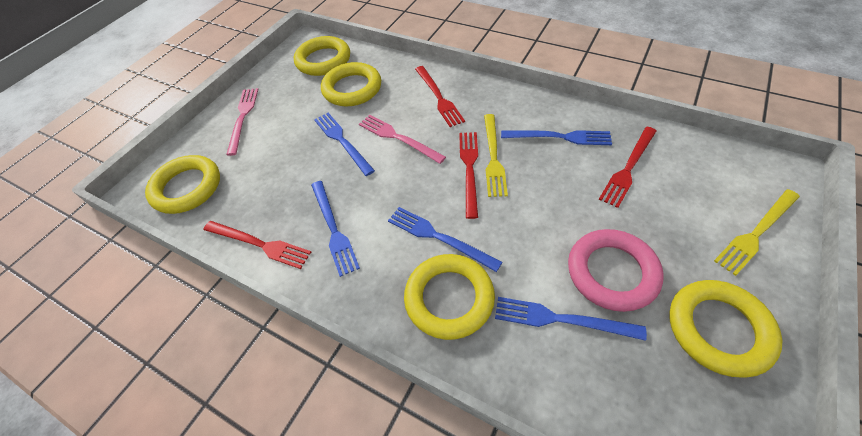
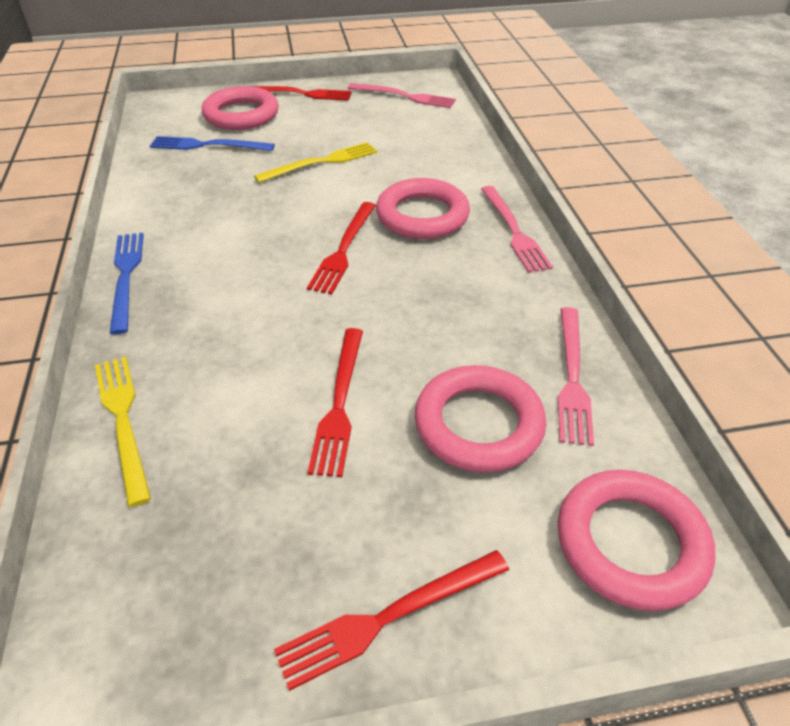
blue fork: 5 -> 2
pink fork: 2 -> 3
pink ring: 1 -> 4
yellow ring: 5 -> 0

